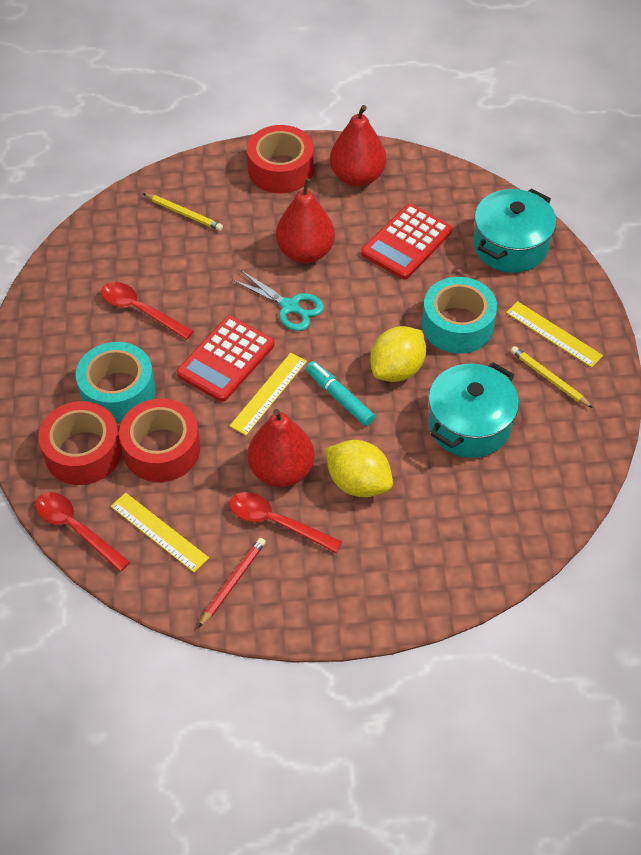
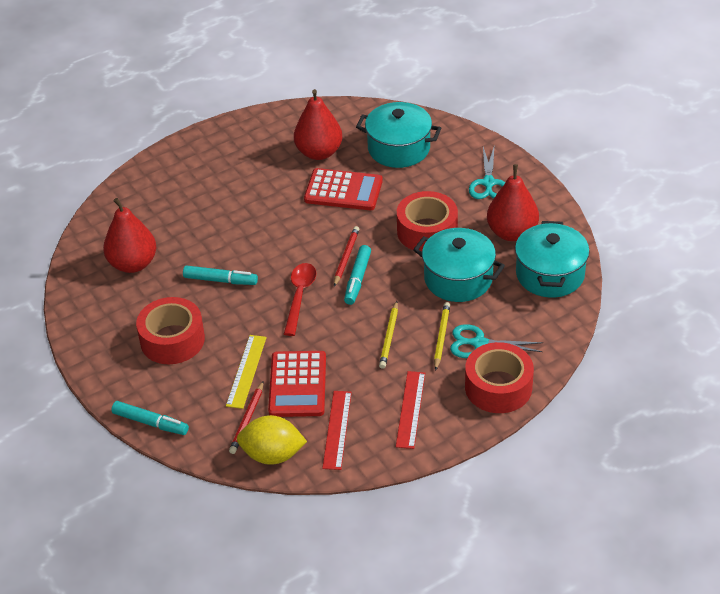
red pencil: 1 -> 2
red ruler: 0 -> 2
red spoon: 3 -> 1
turquoise marker: 1 -> 3
turquoise pot: 2 -> 3
turquoise scissors: 1 -> 2
turquoise tape: 2 -> 0
yellow lemon: 2 -> 1
yellow ruler: 3 -> 1

